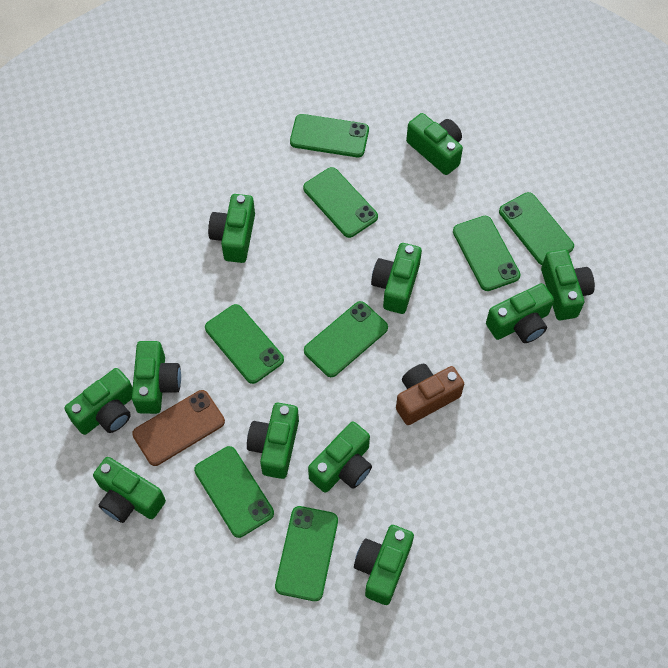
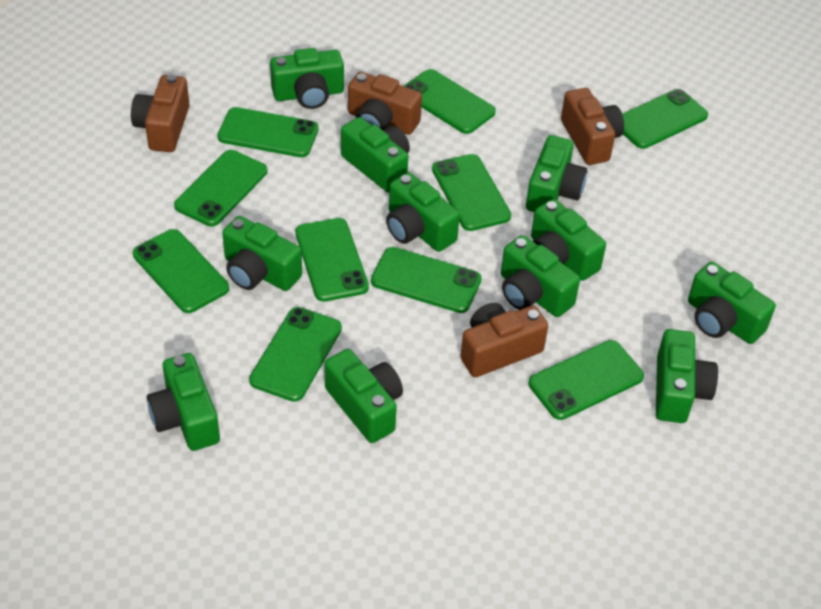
brown camera: 1 -> 4
brown phone: 1 -> 0
green phone: 8 -> 10

